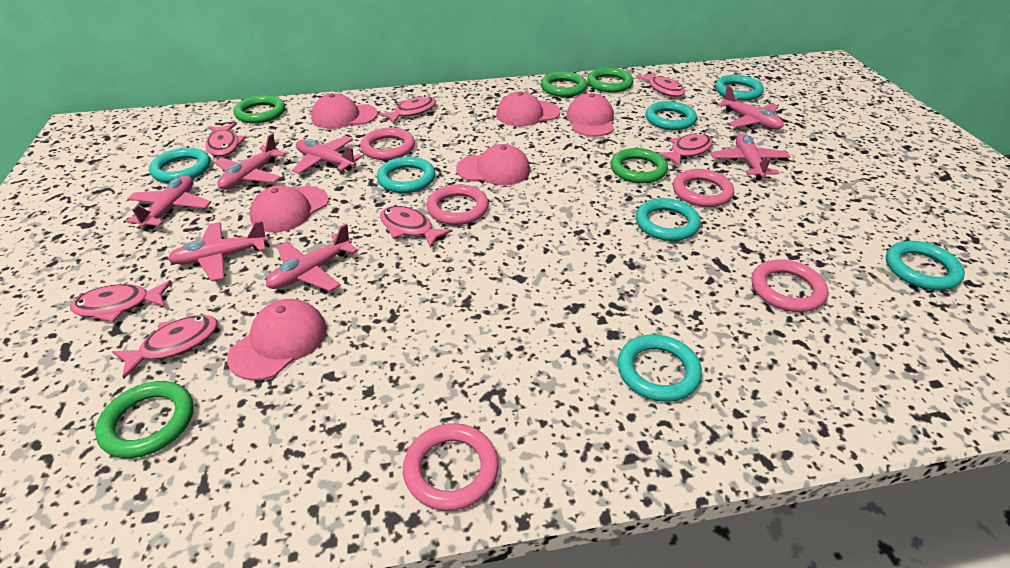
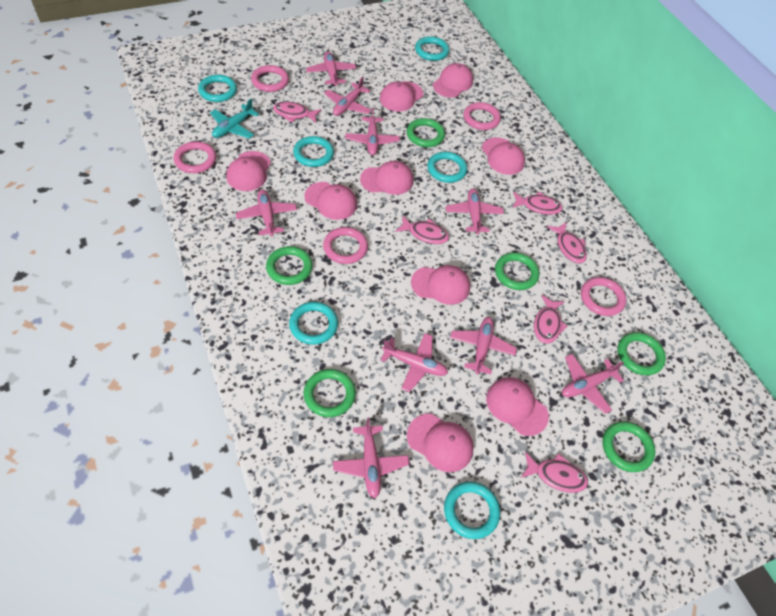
green ring: 5 -> 6
pink cap: 6 -> 9
pink fish: 7 -> 6
pink plane: 7 -> 9
turquoise plane: 0 -> 1
turquoise ring: 7 -> 6

